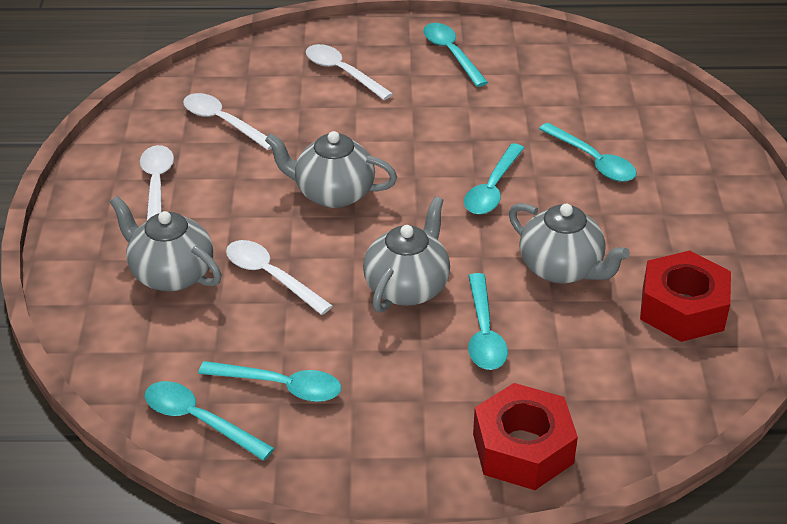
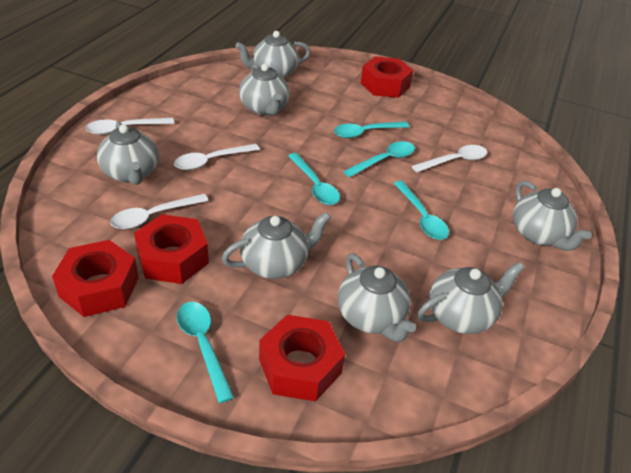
grey teapot: 4 -> 7
red nut: 2 -> 4
turquoise spoon: 6 -> 5

